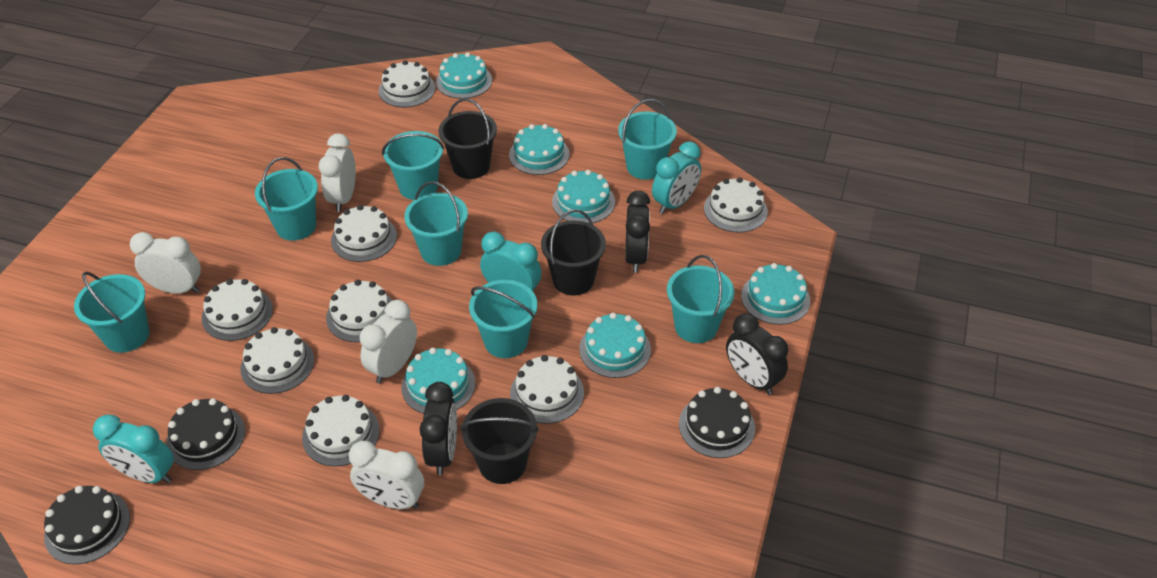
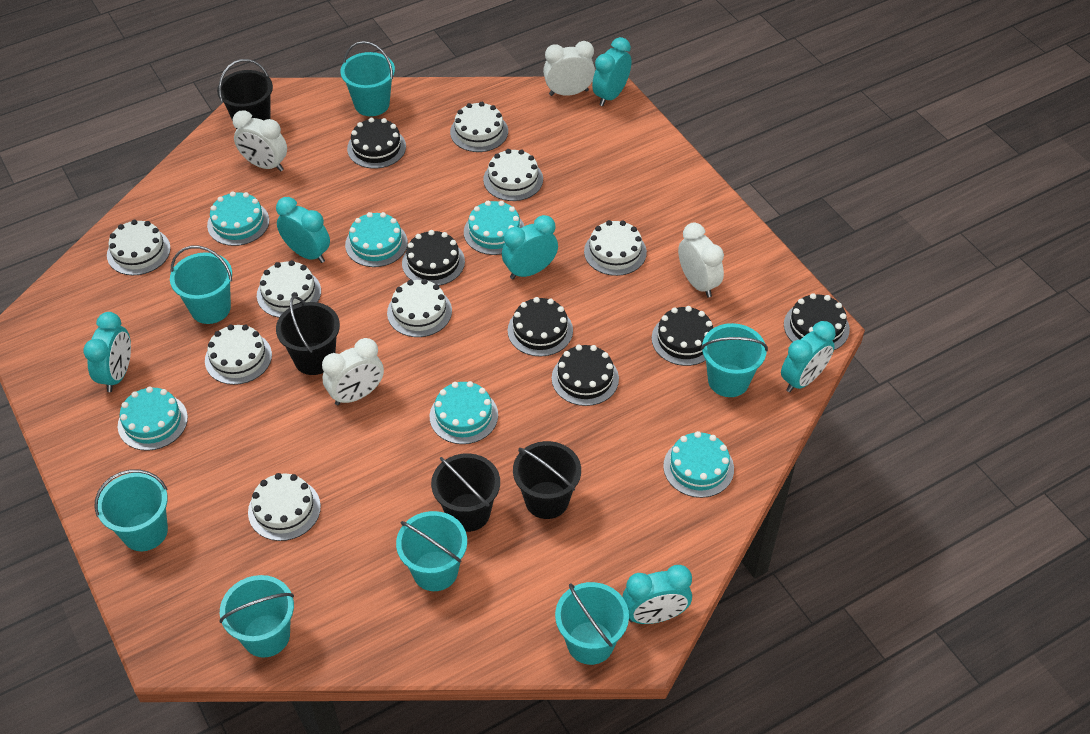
black bucket: 3 -> 4
black cake: 3 -> 6
black clock: 3 -> 0
turquoise clock: 3 -> 6

